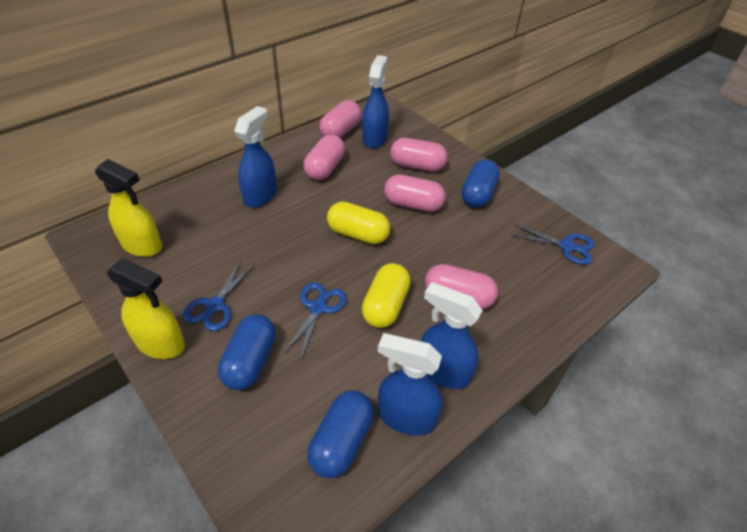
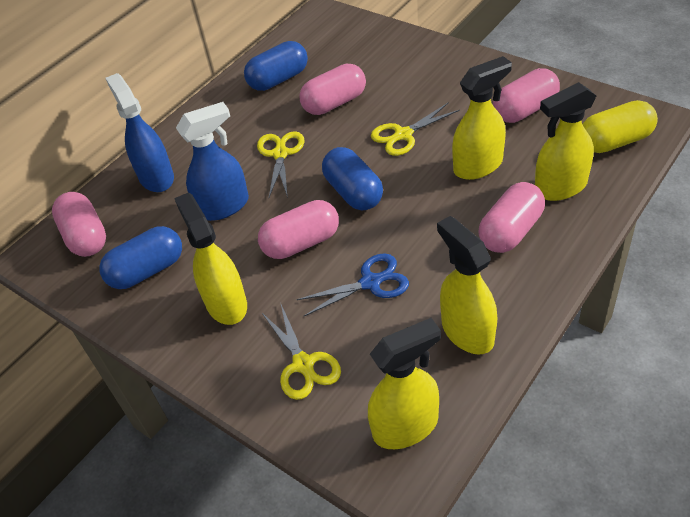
blue scissors: 3 -> 1
blue spray bottle: 4 -> 2
yellow capsule: 2 -> 1
yellow scissors: 0 -> 3
yellow spray bottle: 2 -> 5

